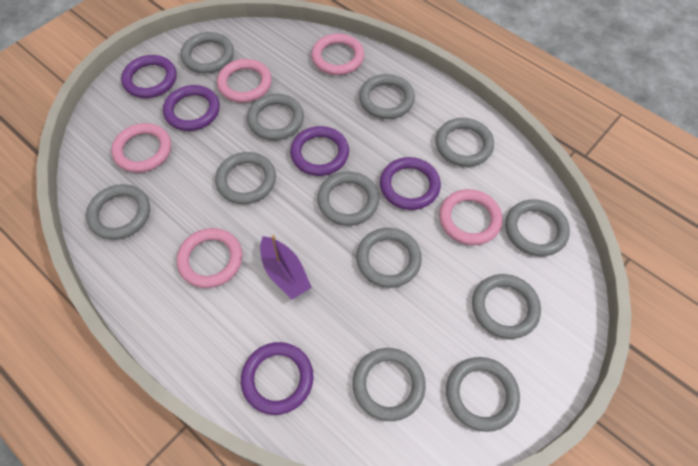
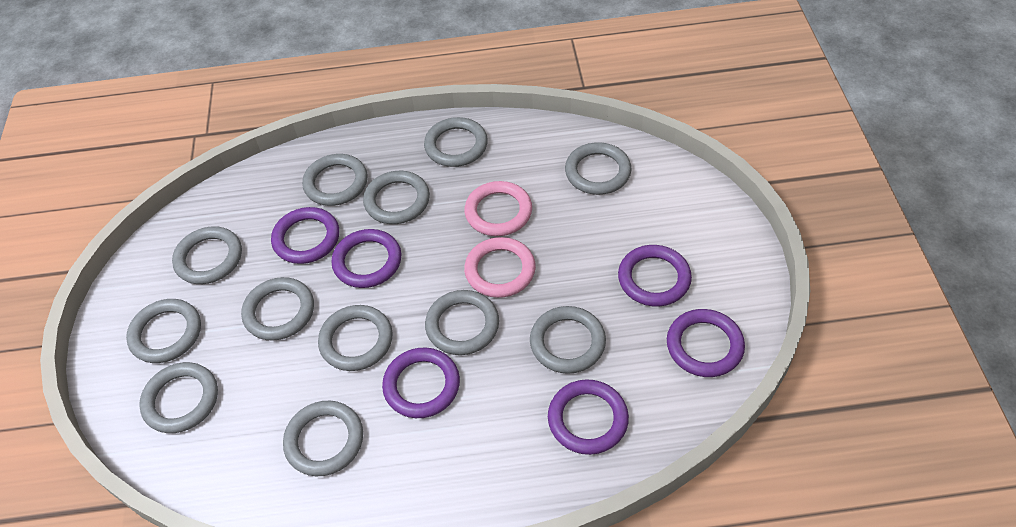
pink ring: 5 -> 2
purple boat: 1 -> 0
purple ring: 5 -> 6

